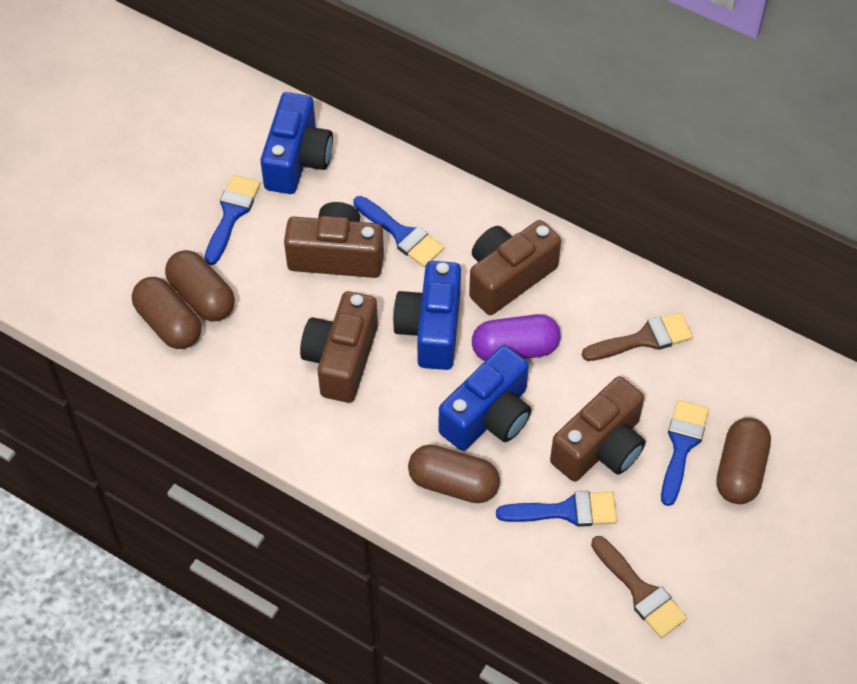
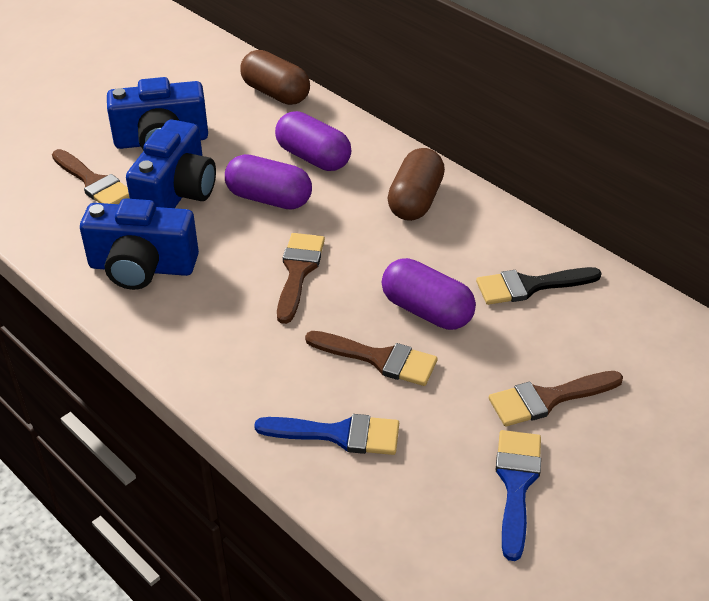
black brush: 0 -> 1
blue brush: 4 -> 2
brown brush: 2 -> 4
brown camera: 4 -> 0
brown capsule: 4 -> 2
purple capsule: 1 -> 3

